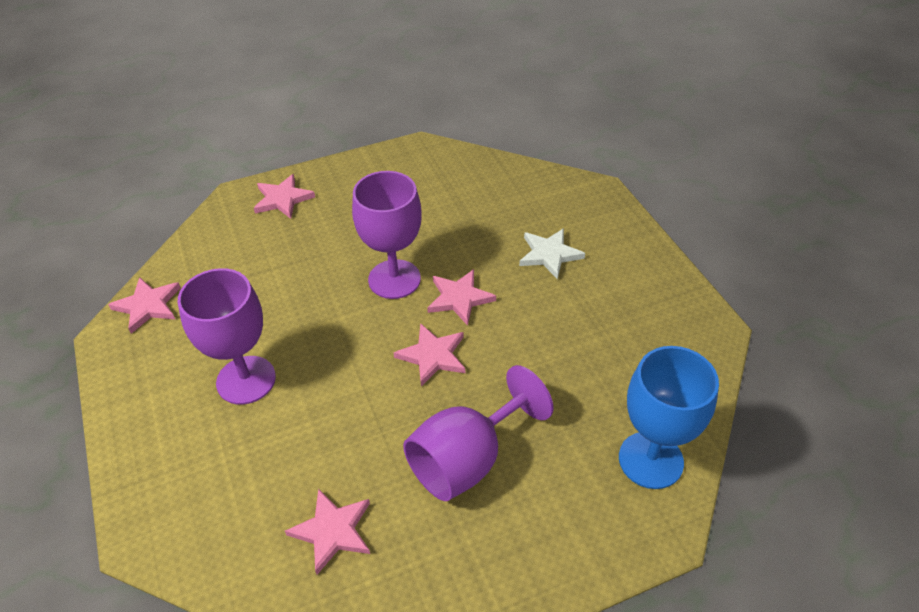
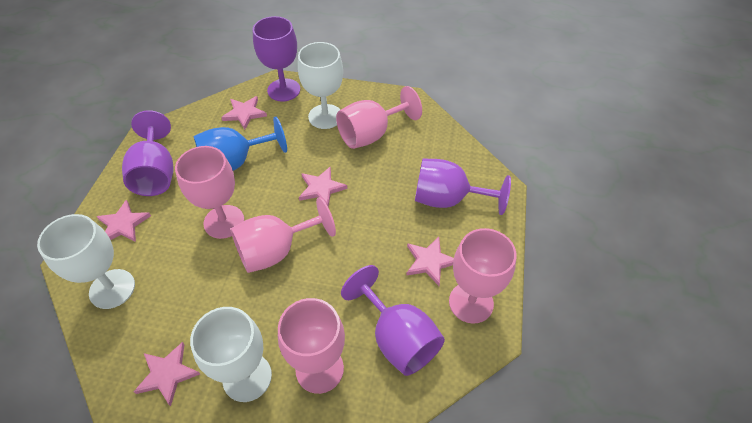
pink goblet: 0 -> 5
purple goblet: 3 -> 4
white goblet: 0 -> 3
white star: 1 -> 0

